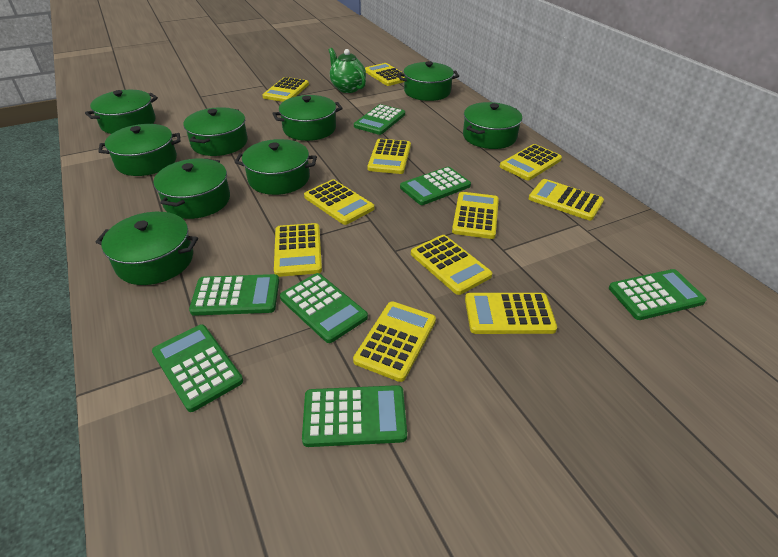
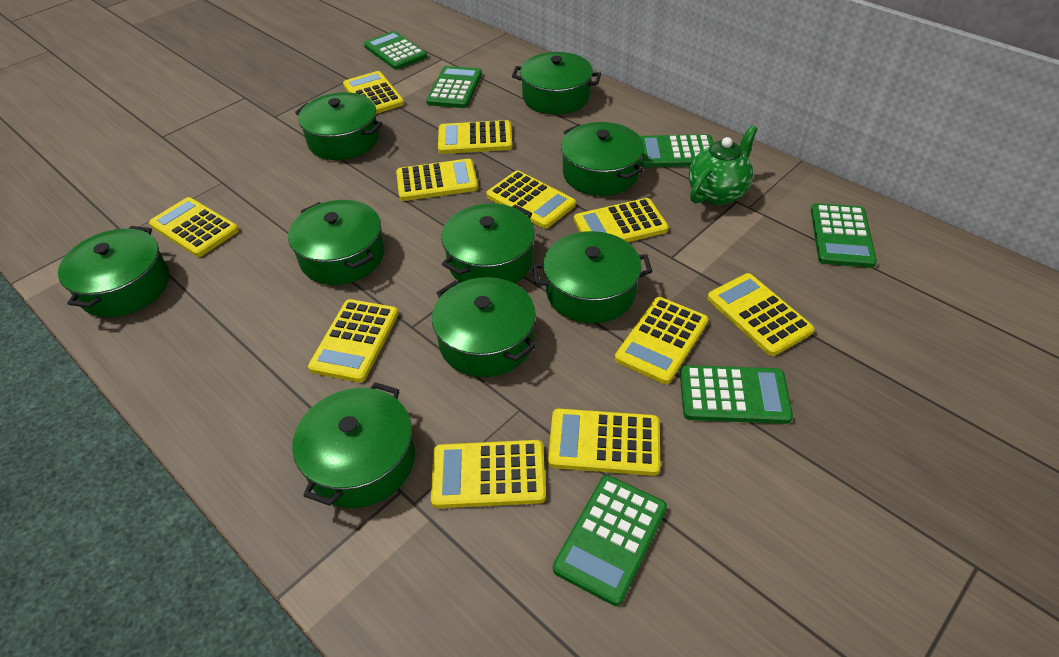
green calculator: 7 -> 6

